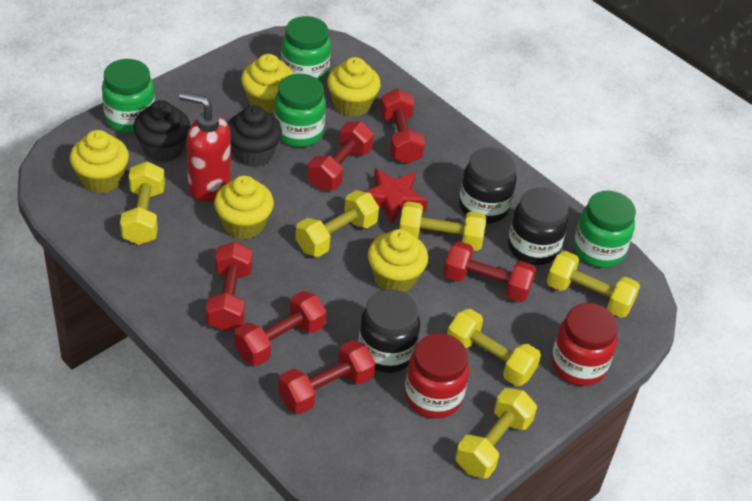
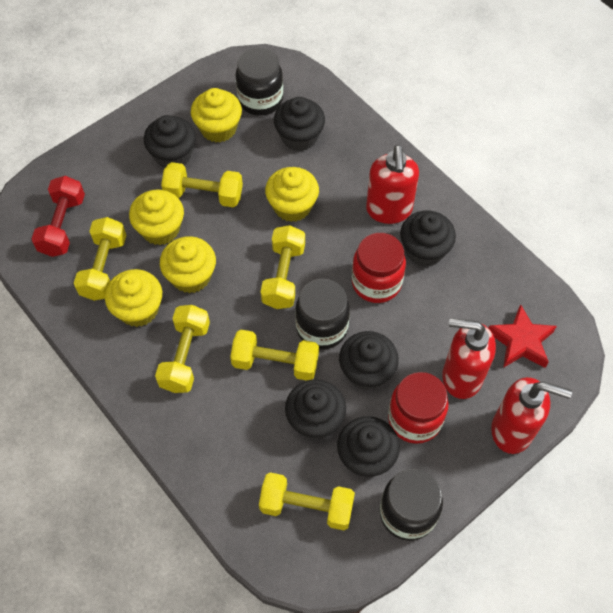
black cupcake: 2 -> 6
green jar: 4 -> 0
red dumbbell: 6 -> 1
red soap dispenser: 1 -> 3

